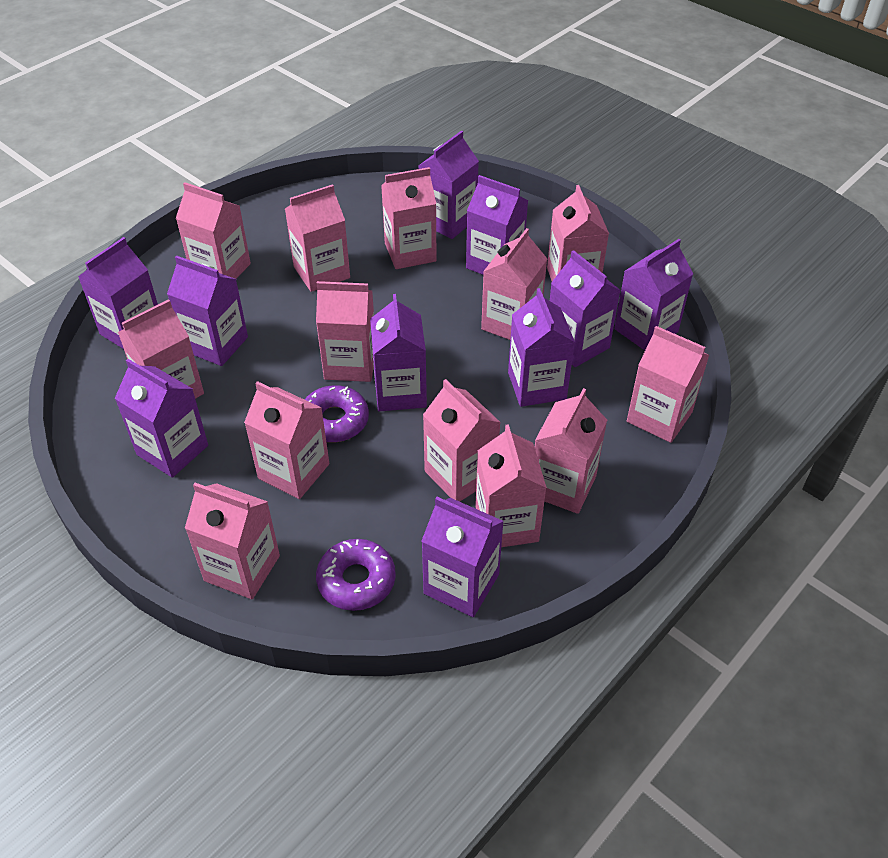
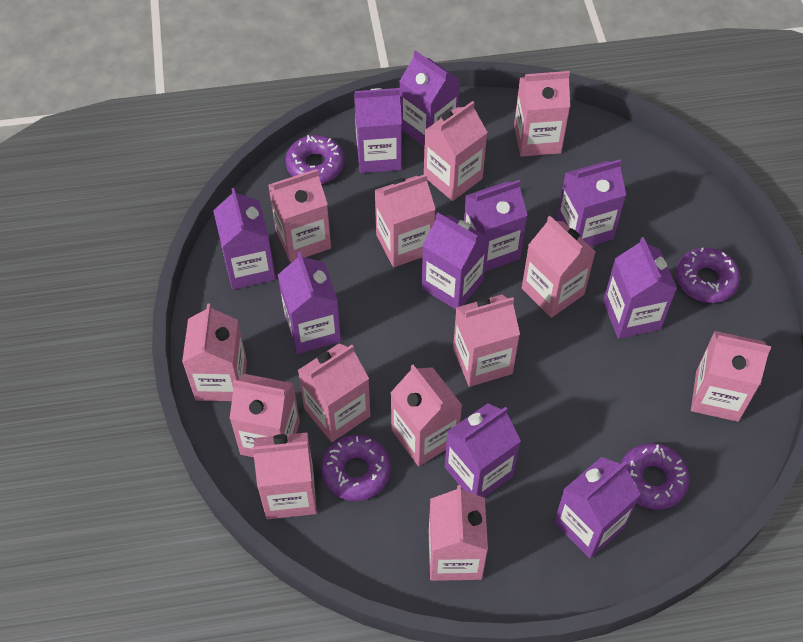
purple donut: 2 -> 4

